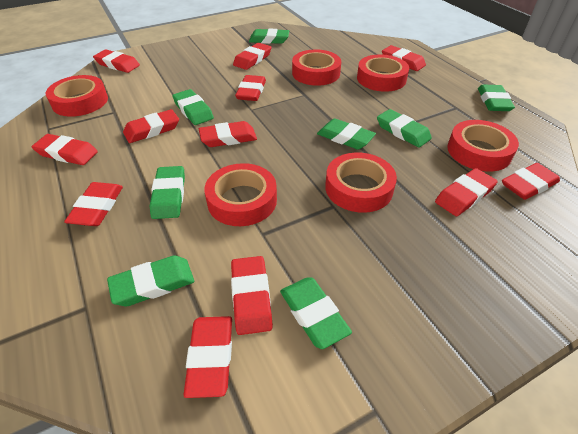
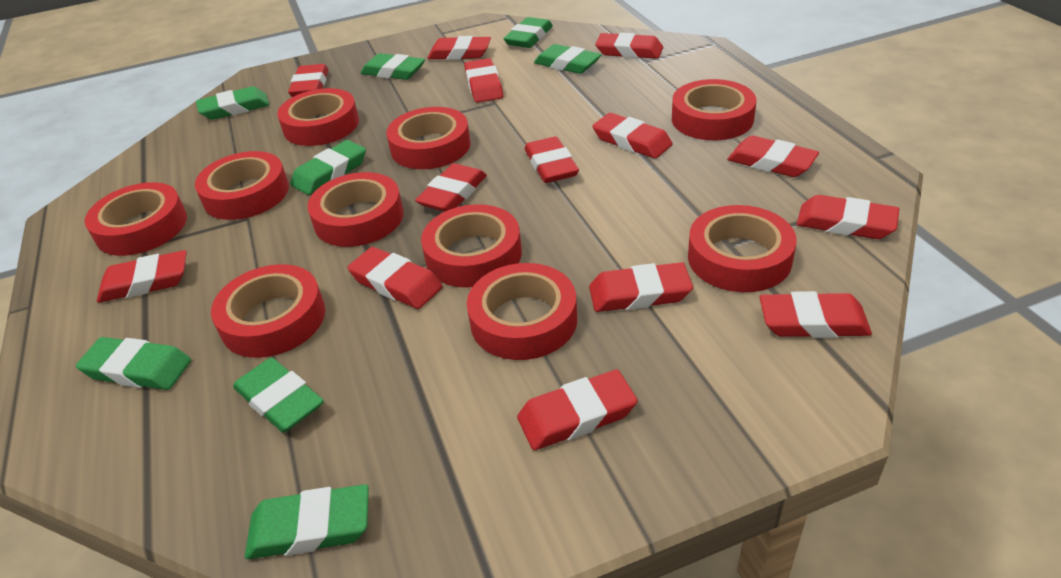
red eraser: 12 -> 14
red tape: 6 -> 10

